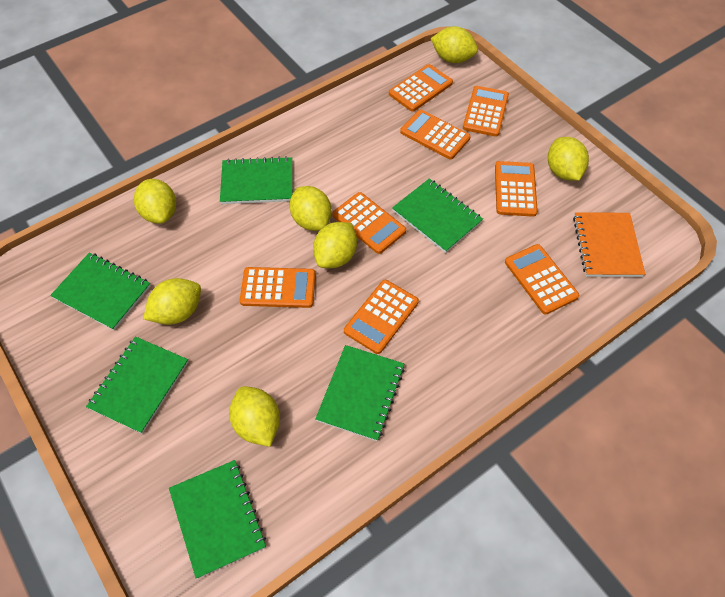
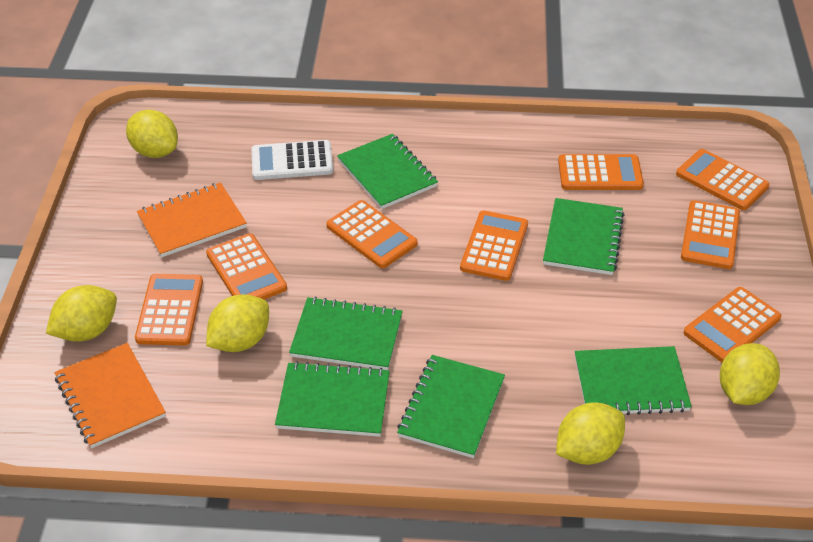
orange notebook: 1 -> 2
white calculator: 0 -> 1
yellow lemon: 7 -> 5

